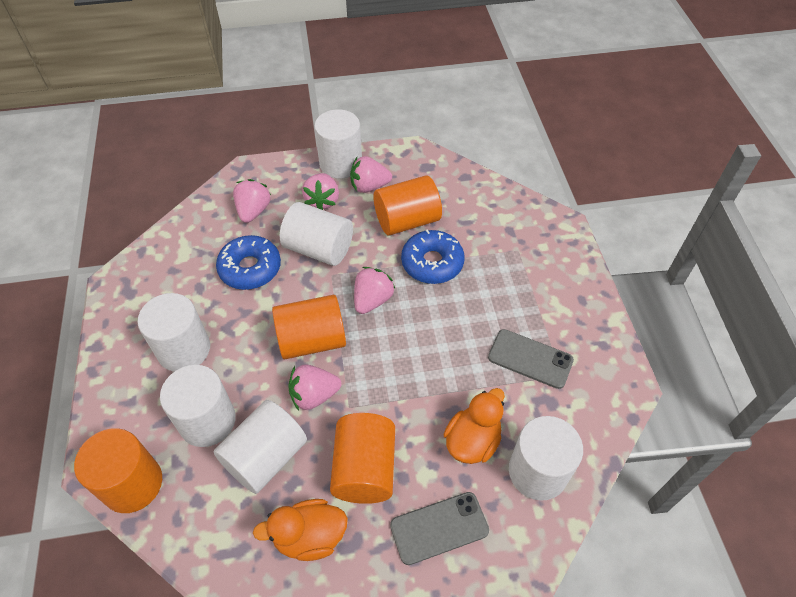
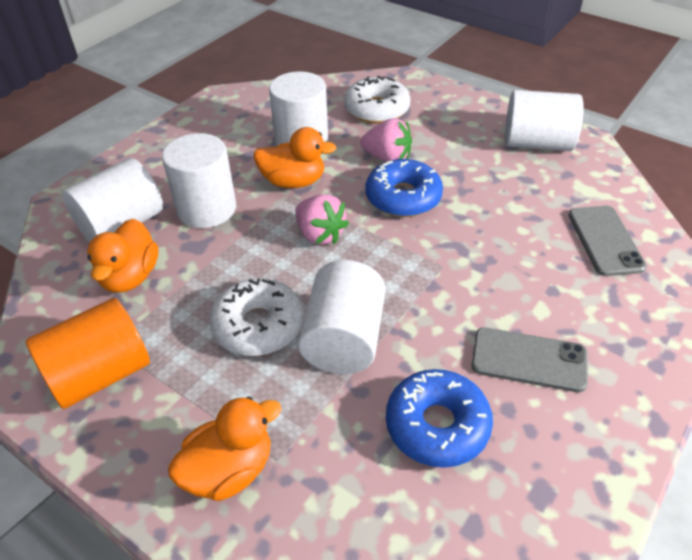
orange cylinder: 4 -> 1
orange duck: 2 -> 3
pink strawberry: 5 -> 2
white cylinder: 6 -> 5
white donut: 0 -> 2

